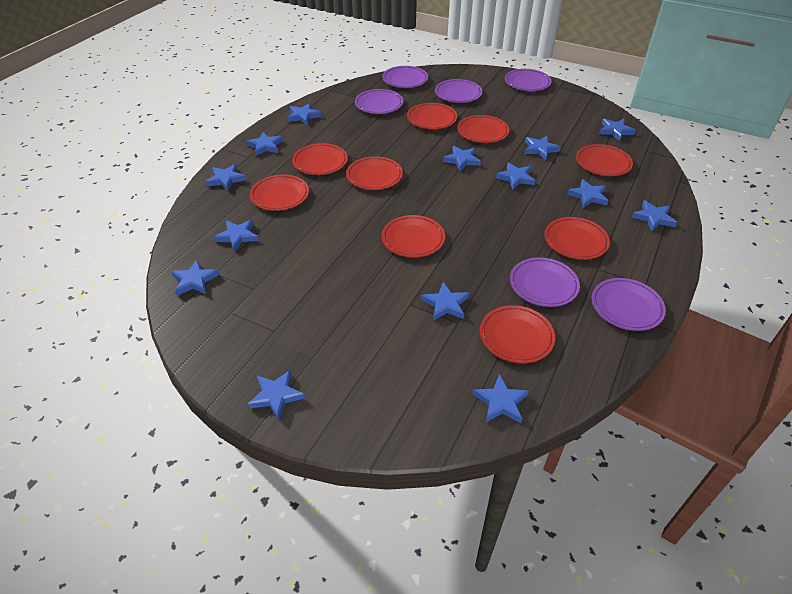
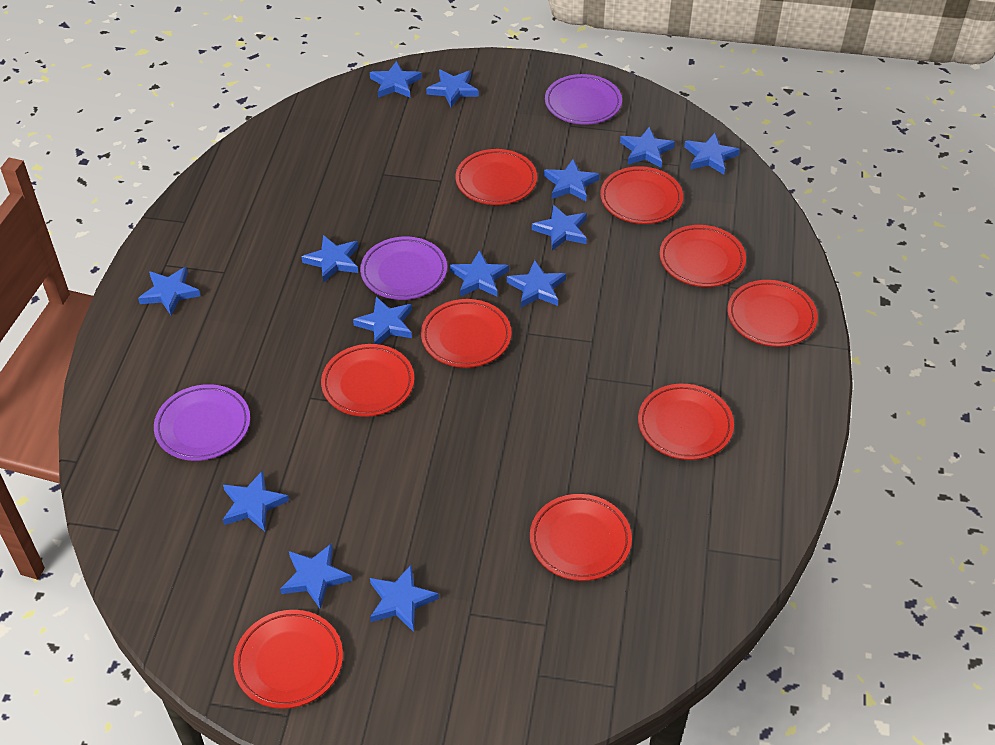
purple plate: 6 -> 3

